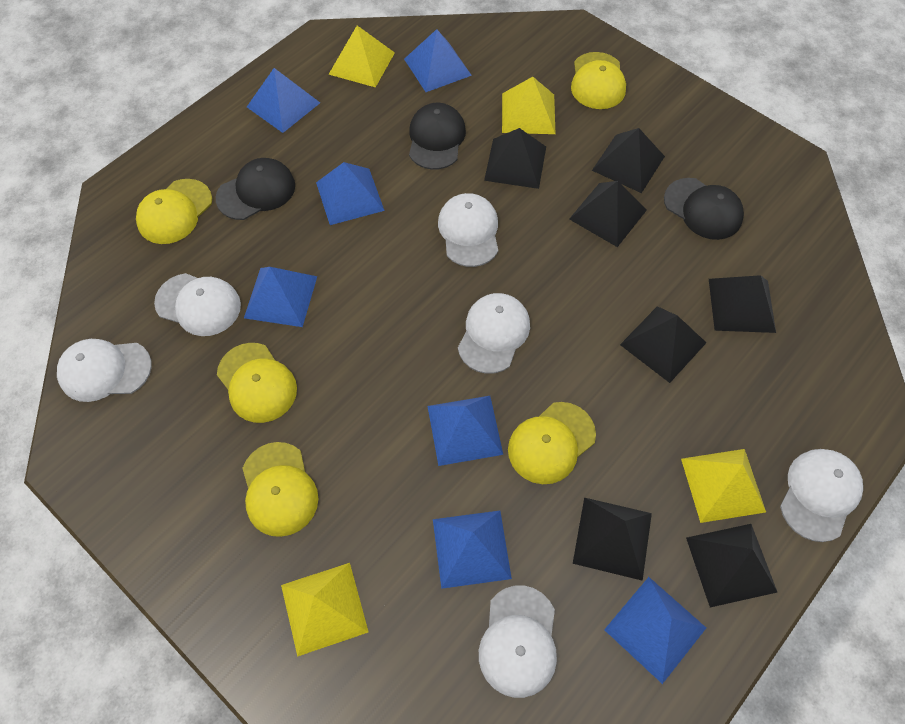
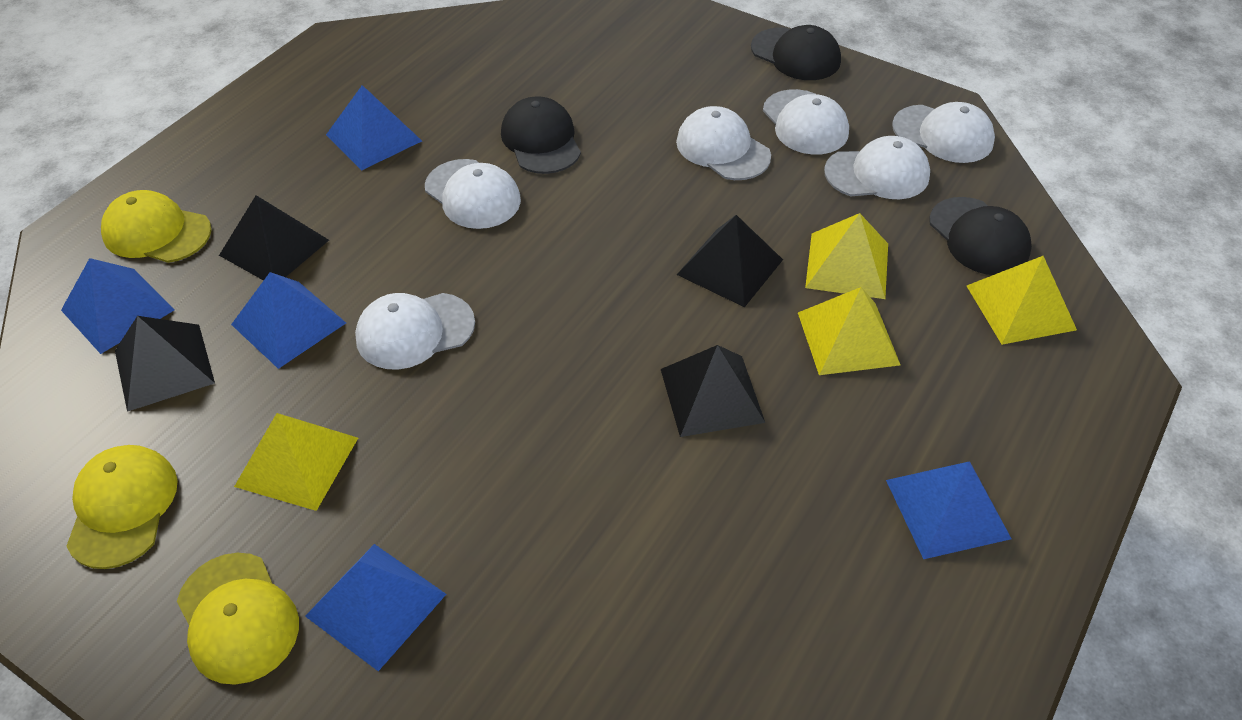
black pyramid: 7 -> 4
blue pyramid: 7 -> 5
yellow cap: 5 -> 3

